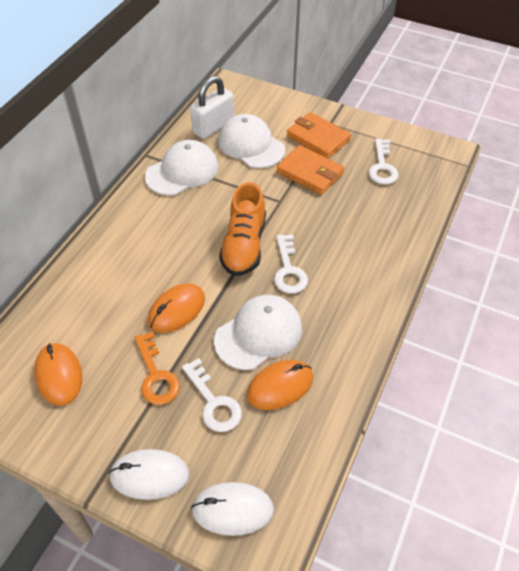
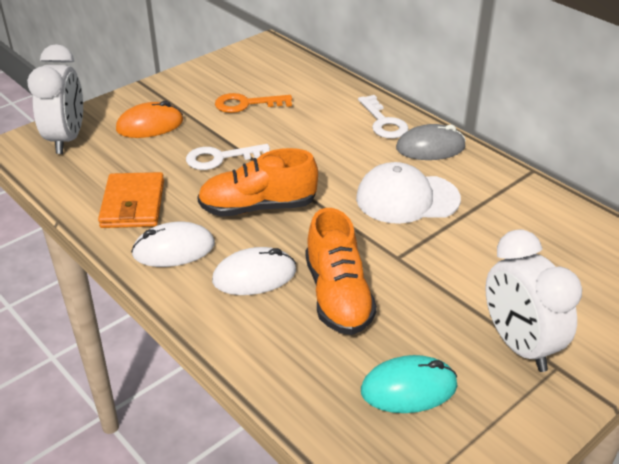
grey mouse: 0 -> 1
orange mouse: 3 -> 1
orange shoe: 1 -> 2
orange wallet: 2 -> 1
turquoise mouse: 0 -> 1
white cap: 3 -> 1
white clock: 0 -> 2
white key: 3 -> 2
white padlock: 1 -> 0

